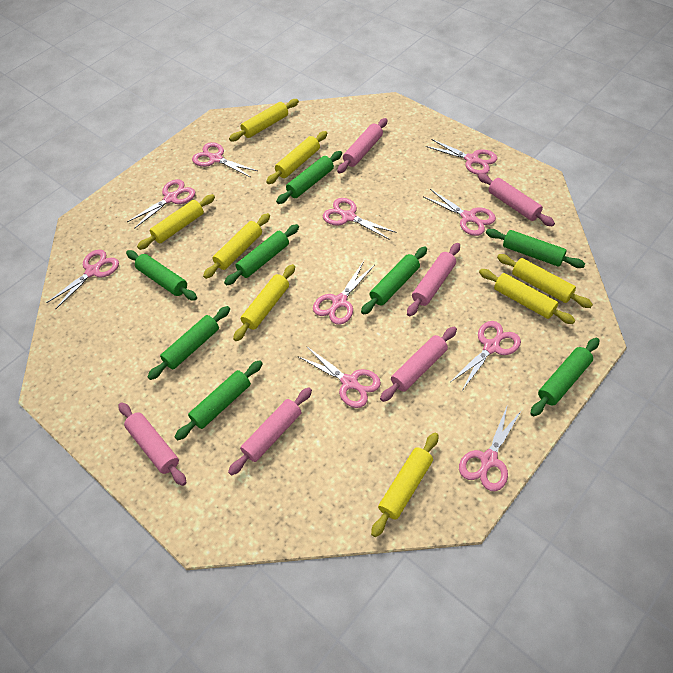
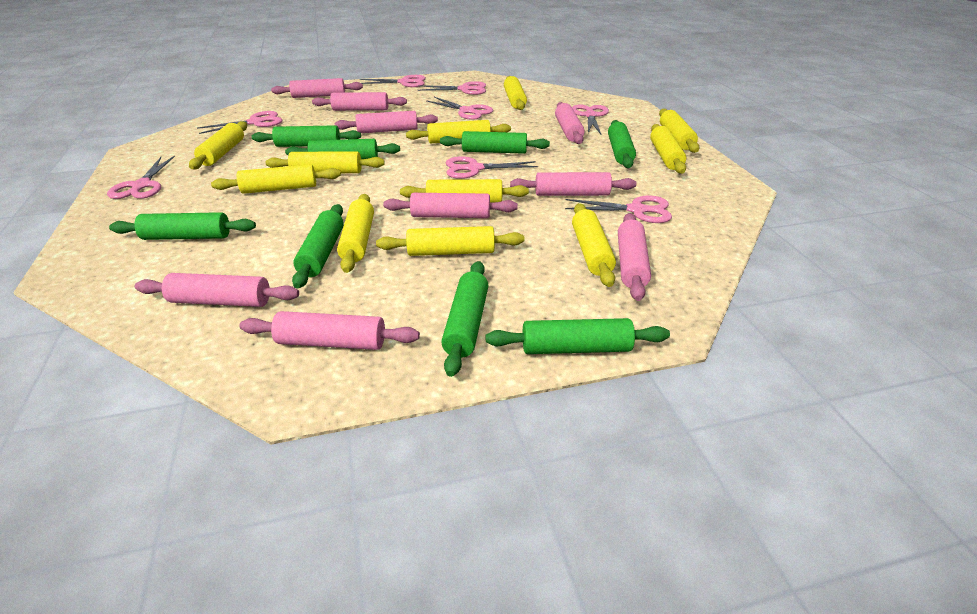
pink rolling pin: 6 -> 9
pink scissors: 10 -> 8
yellow rolling pin: 8 -> 11

